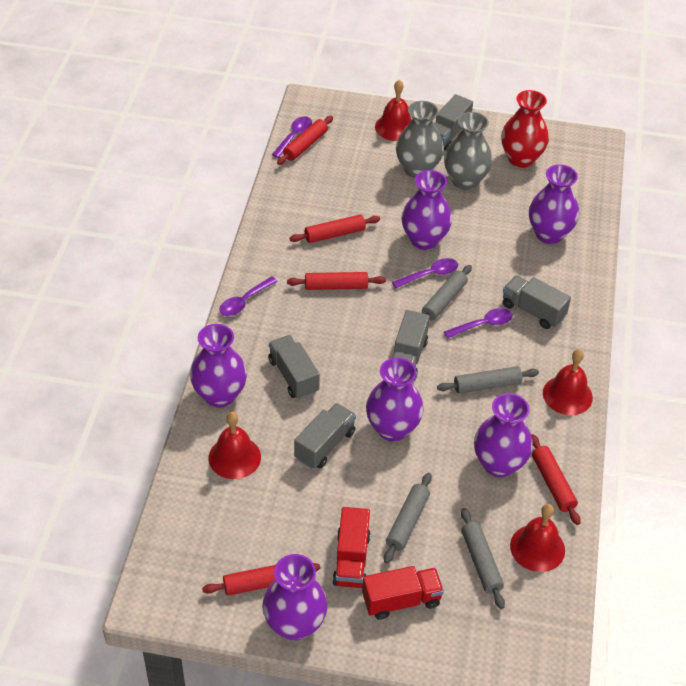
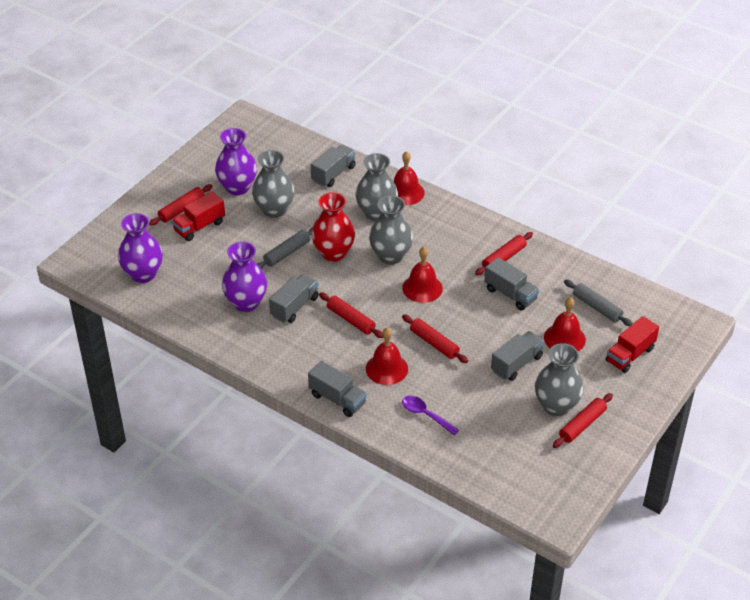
grey rolling pin: 4 -> 2
grey vase: 2 -> 4
purple spoon: 4 -> 1
purple vase: 6 -> 3

